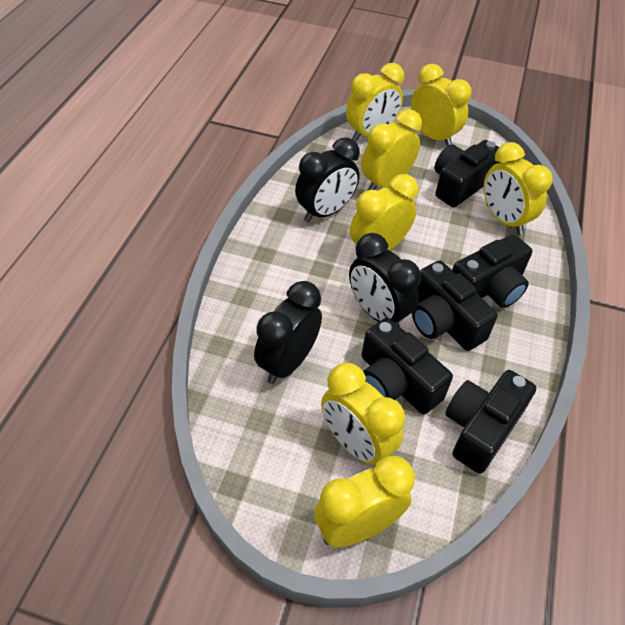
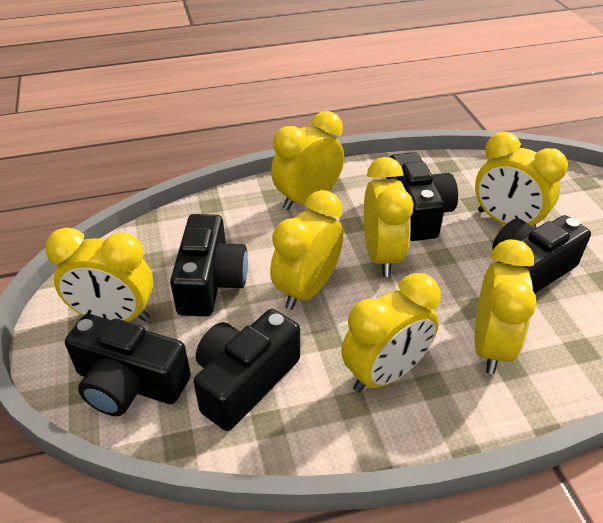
black clock: 3 -> 0

